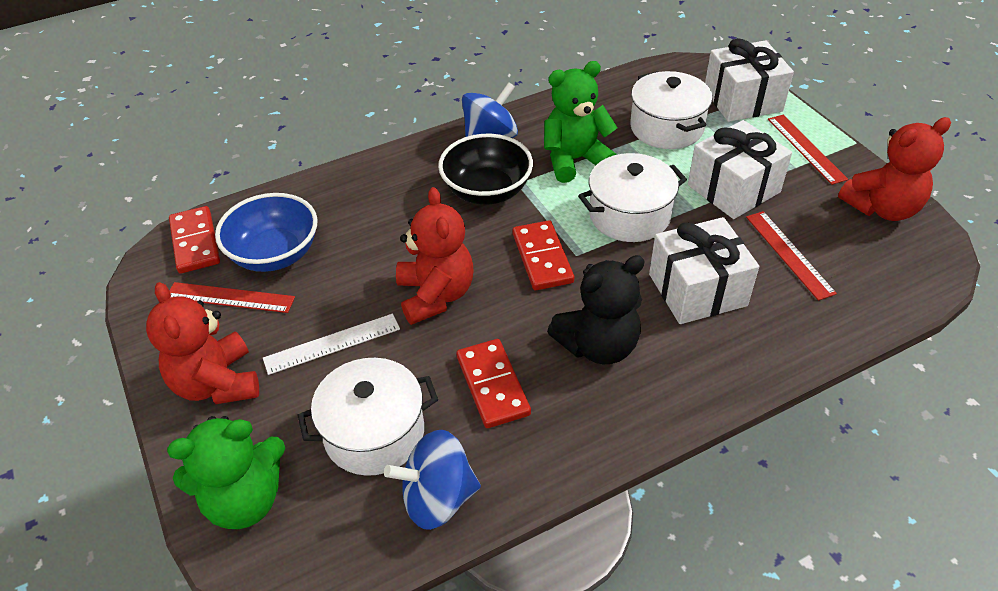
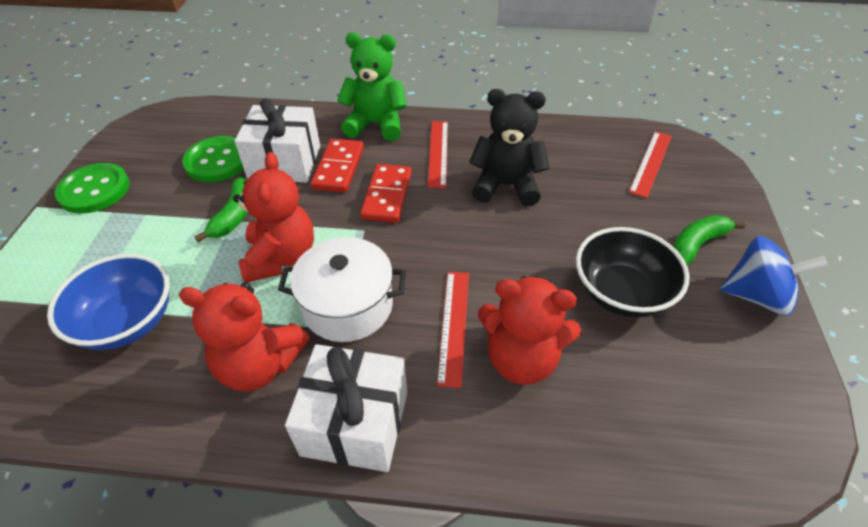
blue spinning top: 2 -> 1
green banana: 0 -> 2
green button: 0 -> 2
green teddy bear: 2 -> 1
red domino: 3 -> 2
white gift: 3 -> 2
white pot: 3 -> 1
white ruler: 1 -> 0

